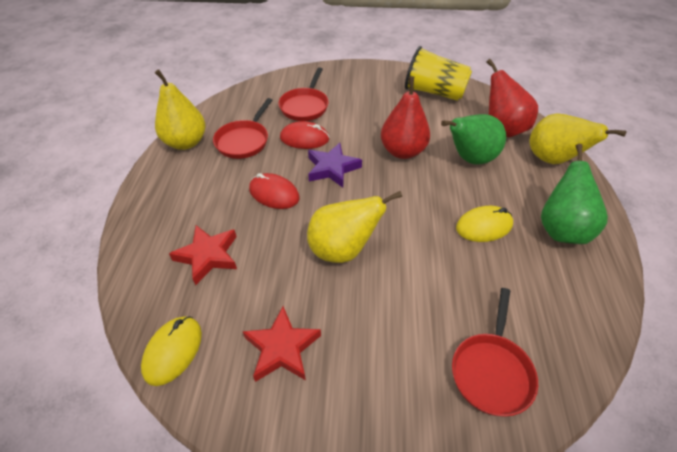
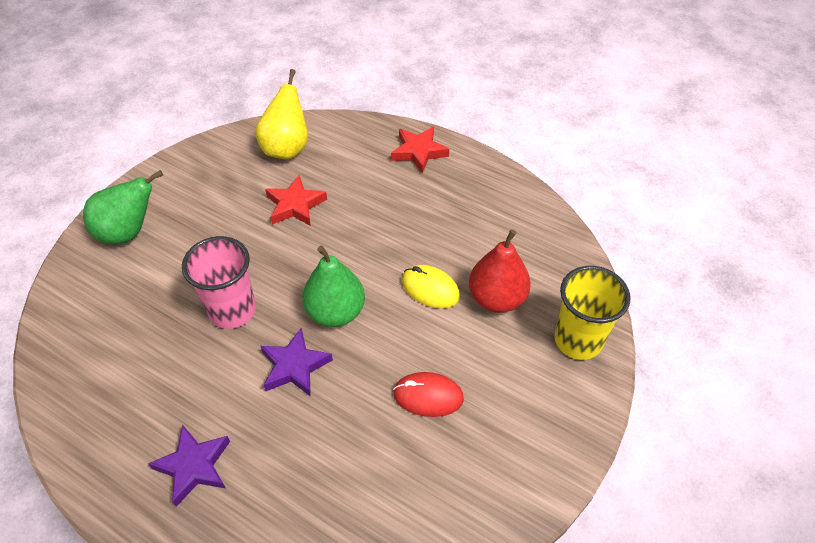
pink cup: 0 -> 1
purple star: 1 -> 2
red mouse: 2 -> 1
red pan: 3 -> 0
red pear: 2 -> 1
yellow mouse: 2 -> 1
yellow pear: 3 -> 1

